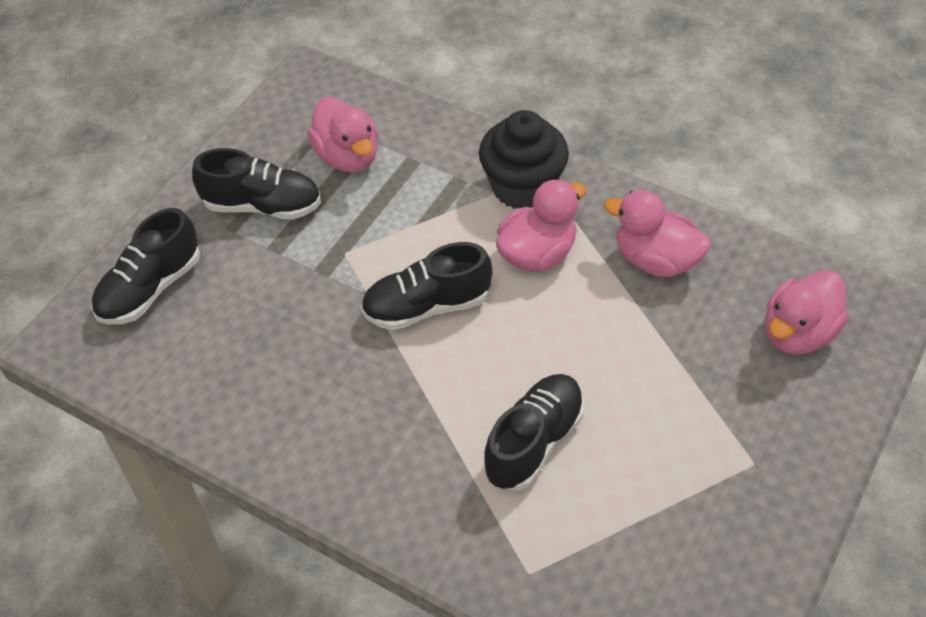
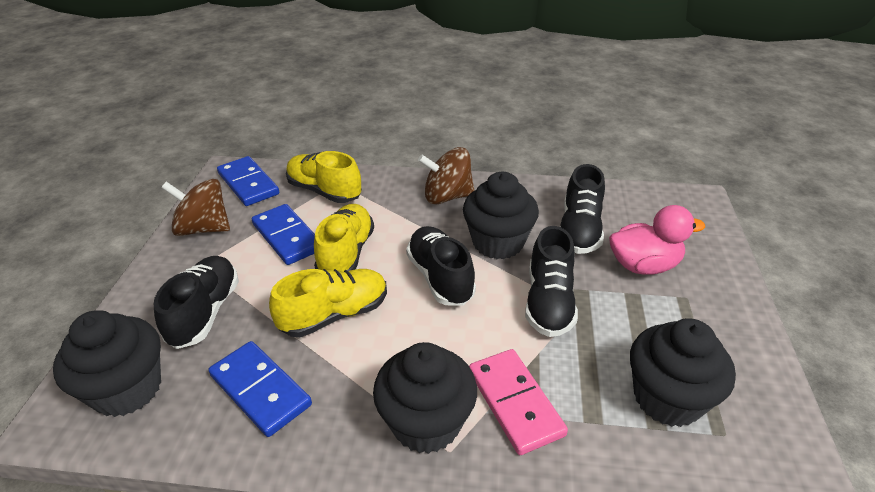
black cupcake: 1 -> 4
blue domino: 0 -> 3
brown spinning top: 0 -> 2
pink domino: 0 -> 1
pink duck: 4 -> 1
yellow shoe: 0 -> 3

